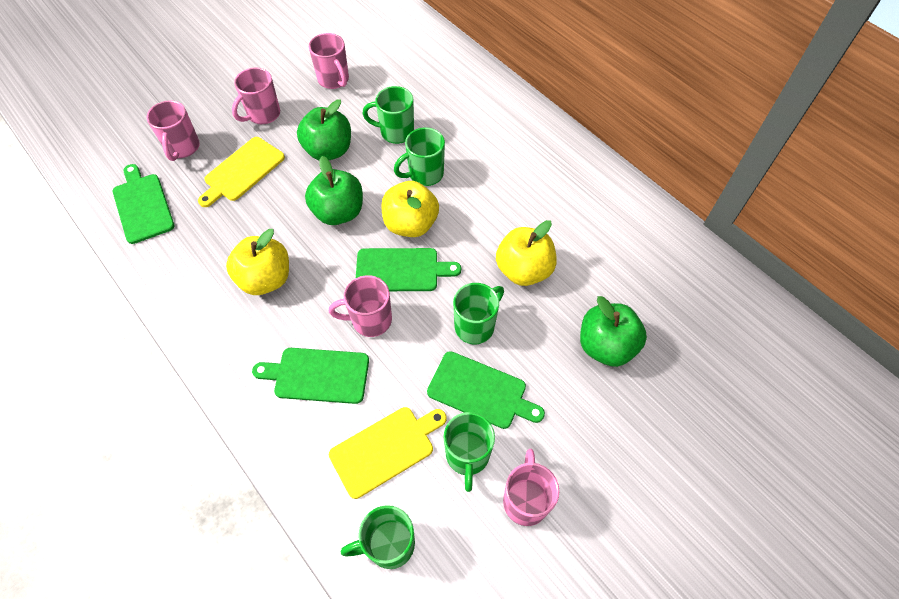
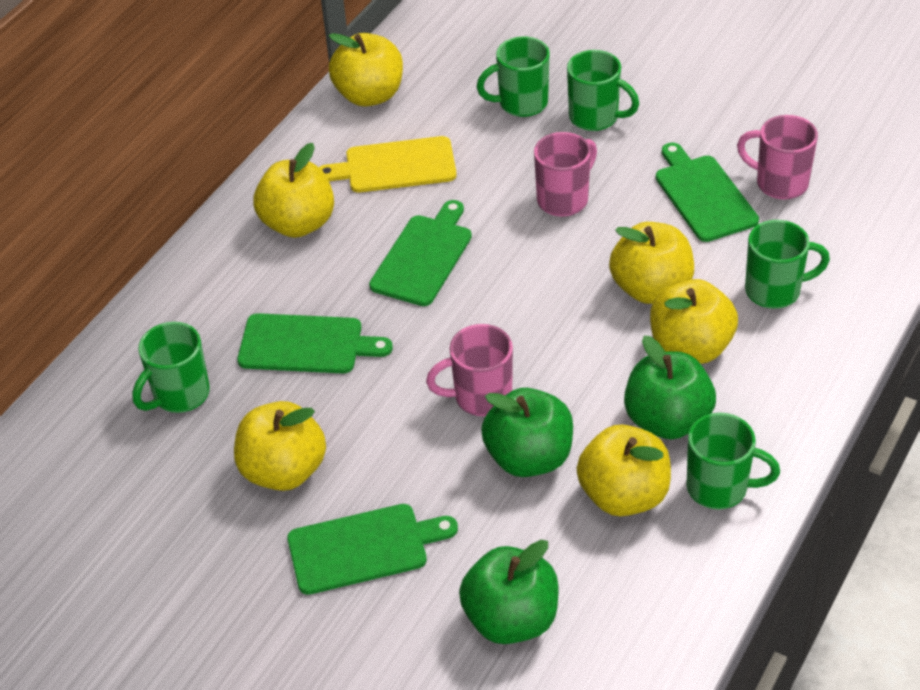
pink mug: 5 -> 3
yellow apple: 3 -> 6
yellow cutting board: 2 -> 1

